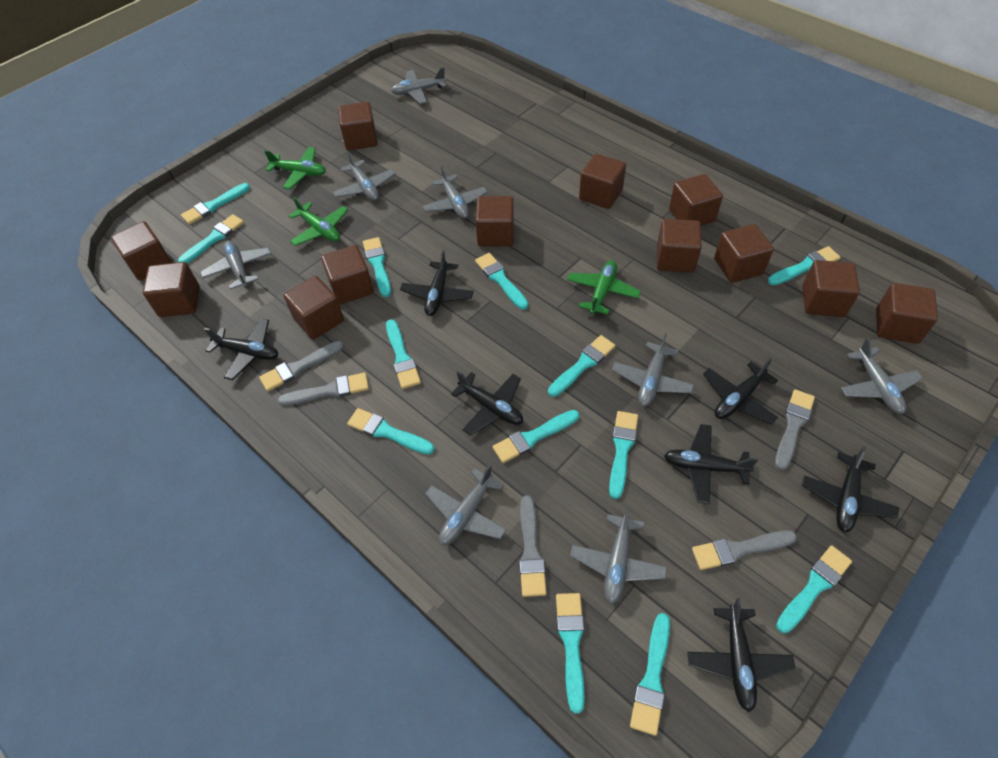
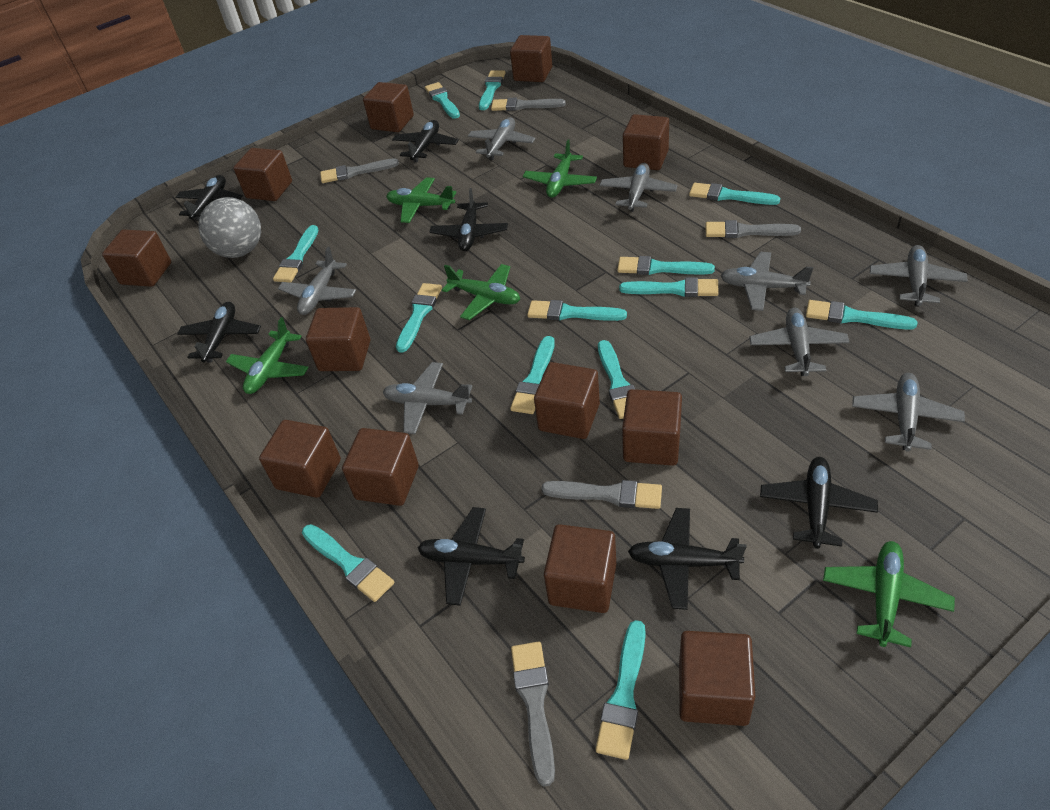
green plane: 3 -> 5
grey ball: 0 -> 1

